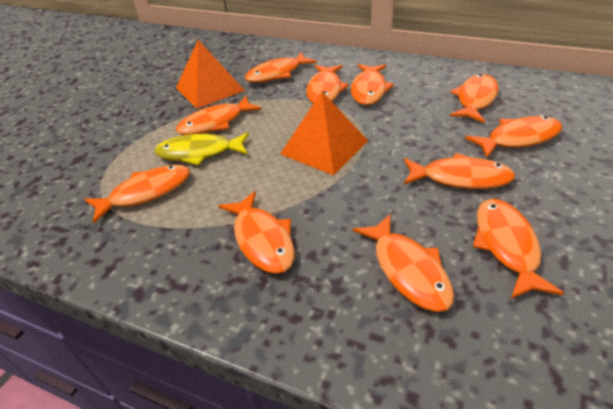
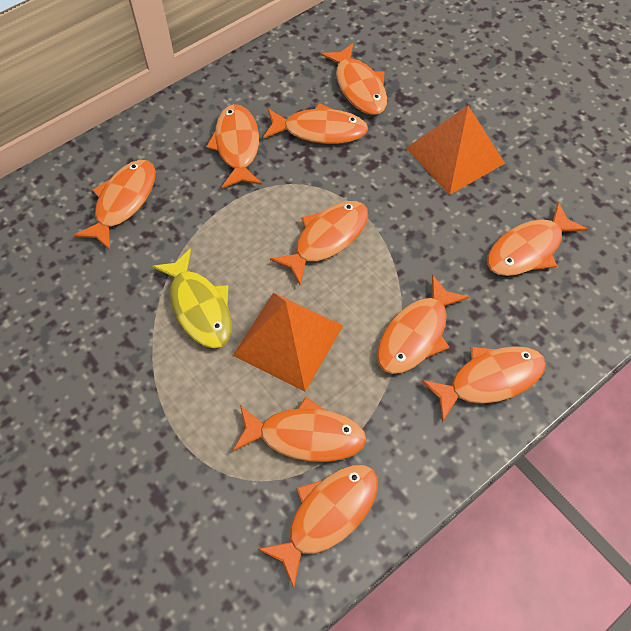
orange fish: 11 -> 10

